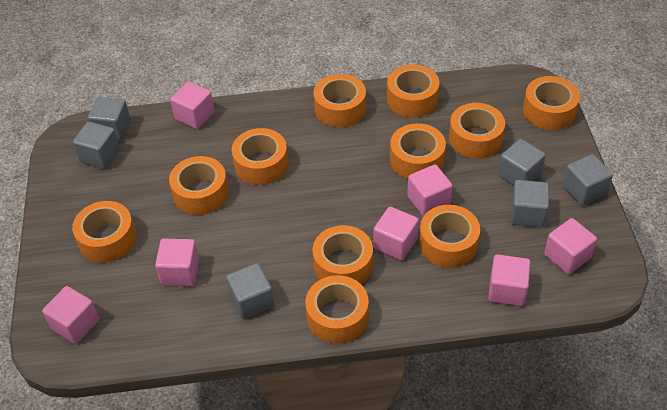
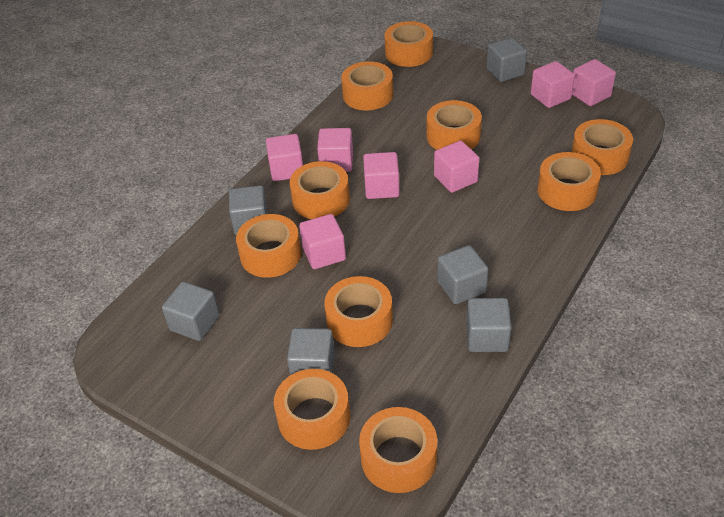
orange tape: 11 -> 10

